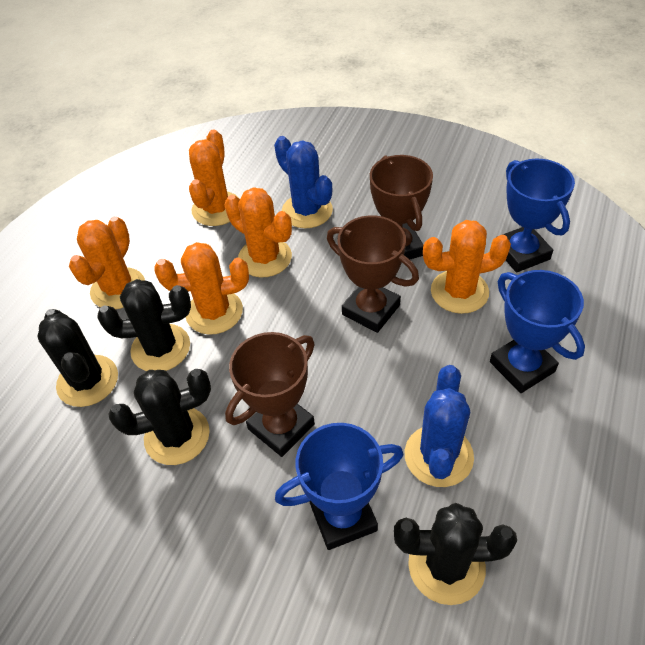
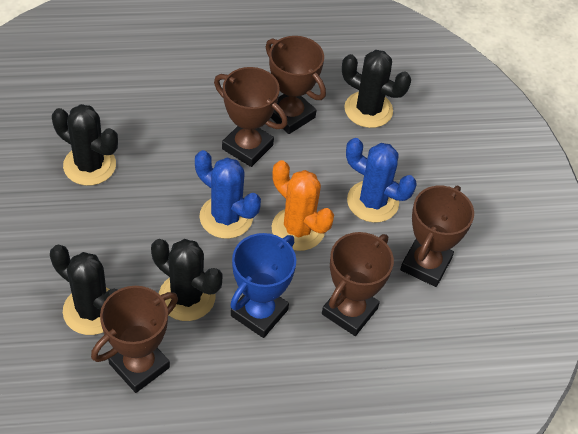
blue trophy: 3 -> 1
brown trophy: 3 -> 5
orange cactus: 5 -> 1

